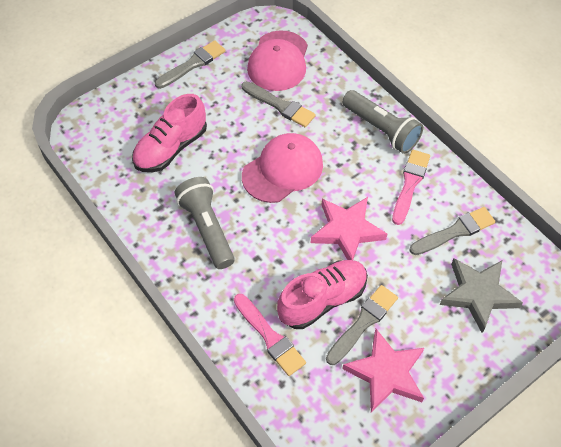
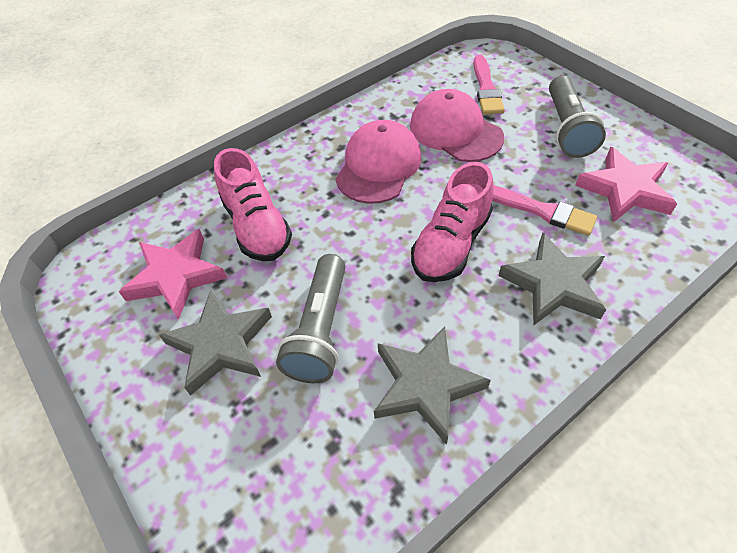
grey brush: 4 -> 0
grey star: 1 -> 3

